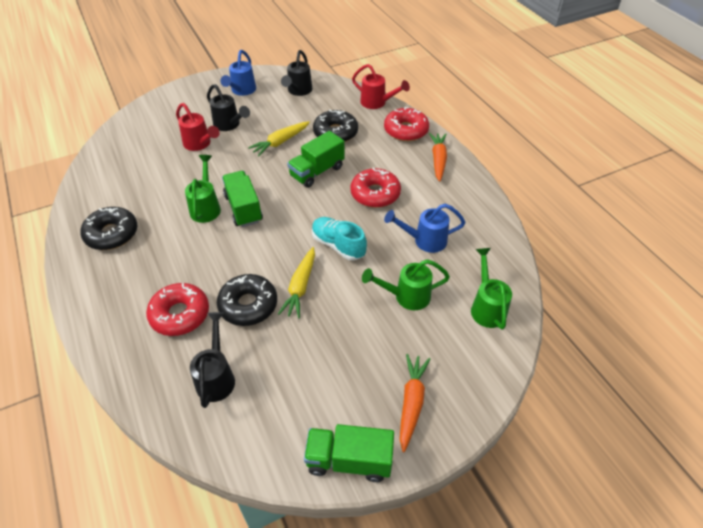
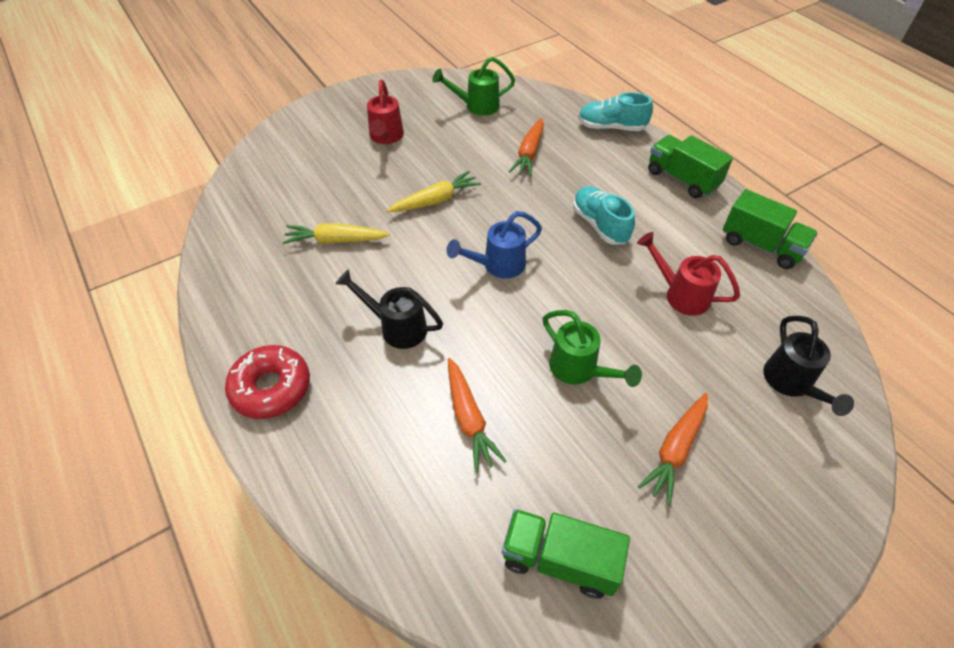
black donut: 3 -> 0
black watering can: 3 -> 2
blue watering can: 2 -> 1
green watering can: 3 -> 2
orange carrot: 2 -> 3
red donut: 3 -> 1
turquoise shoe: 1 -> 2

